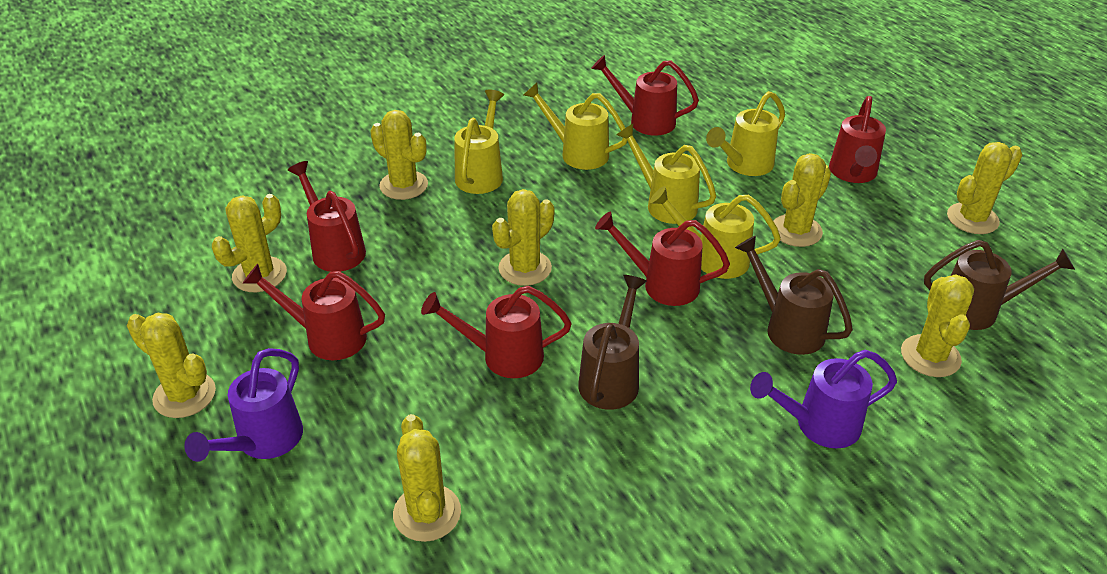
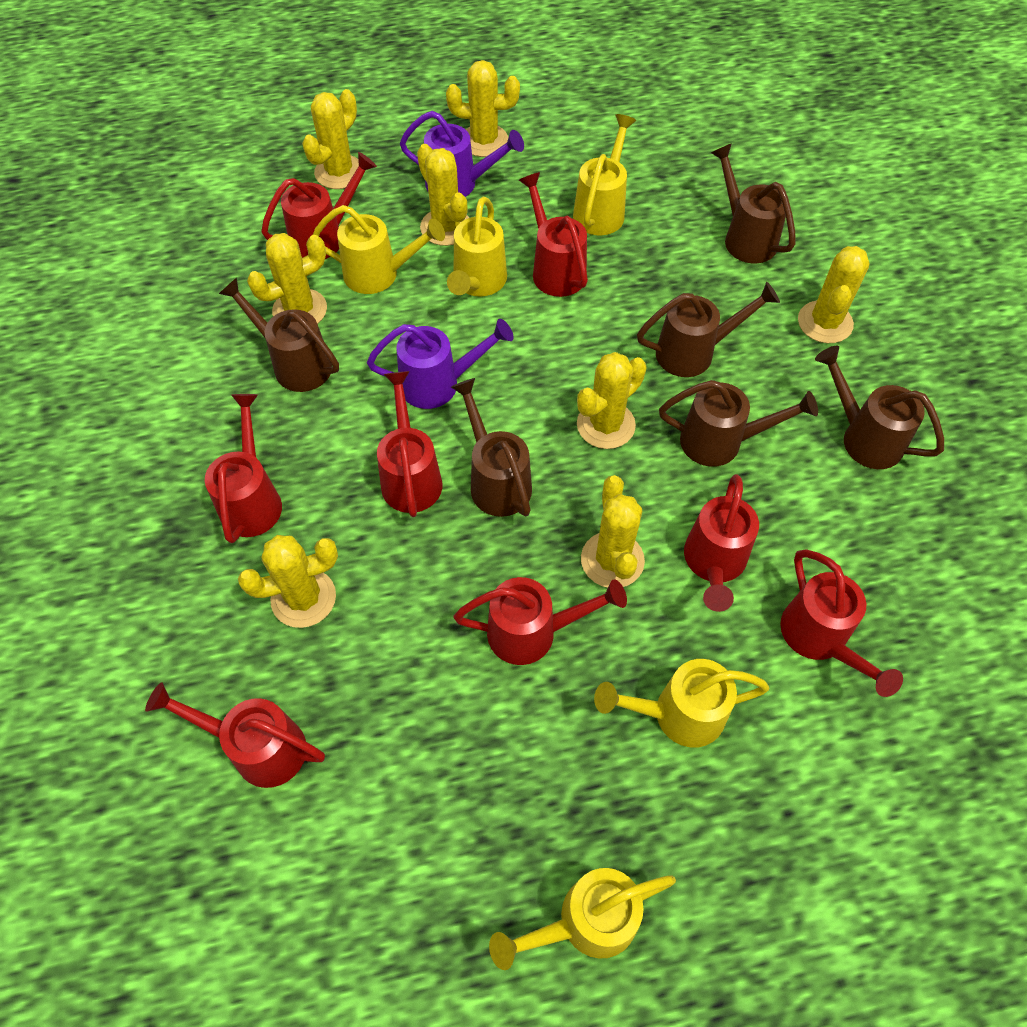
brown watering can: 3 -> 6
red watering can: 6 -> 8

